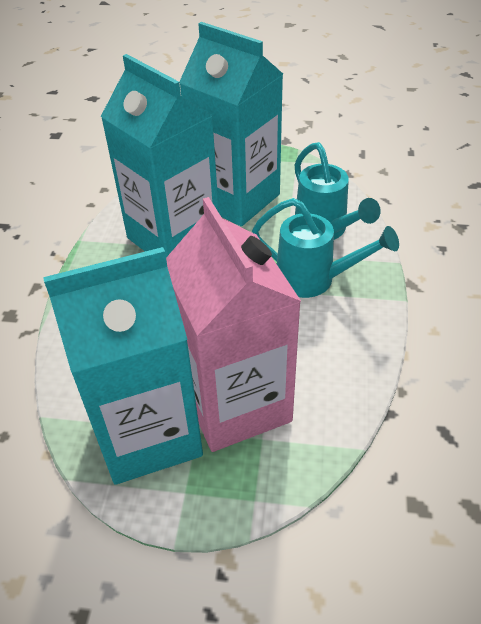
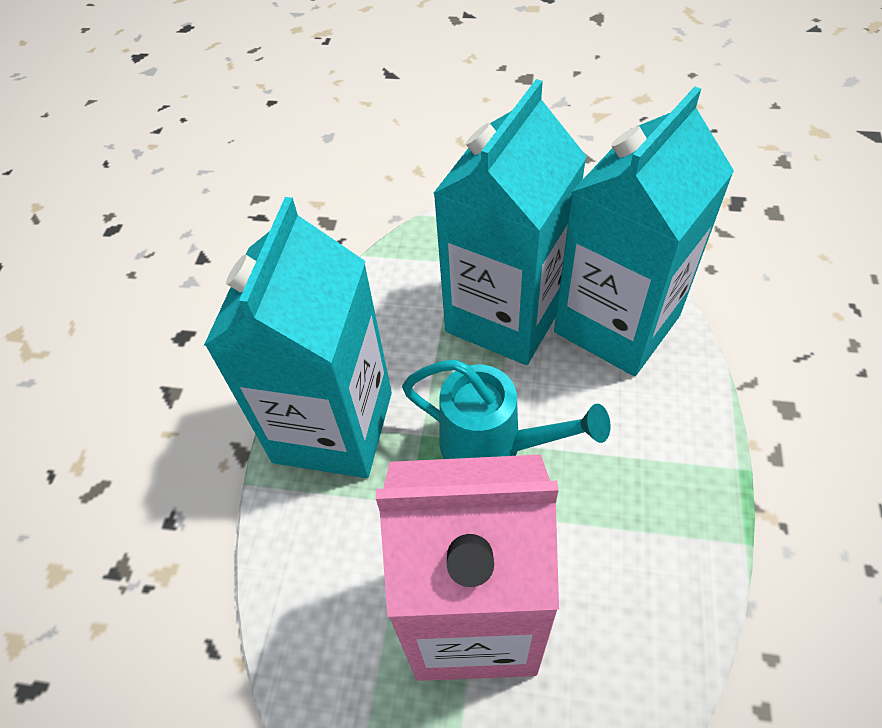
turquoise watering can: 2 -> 1

